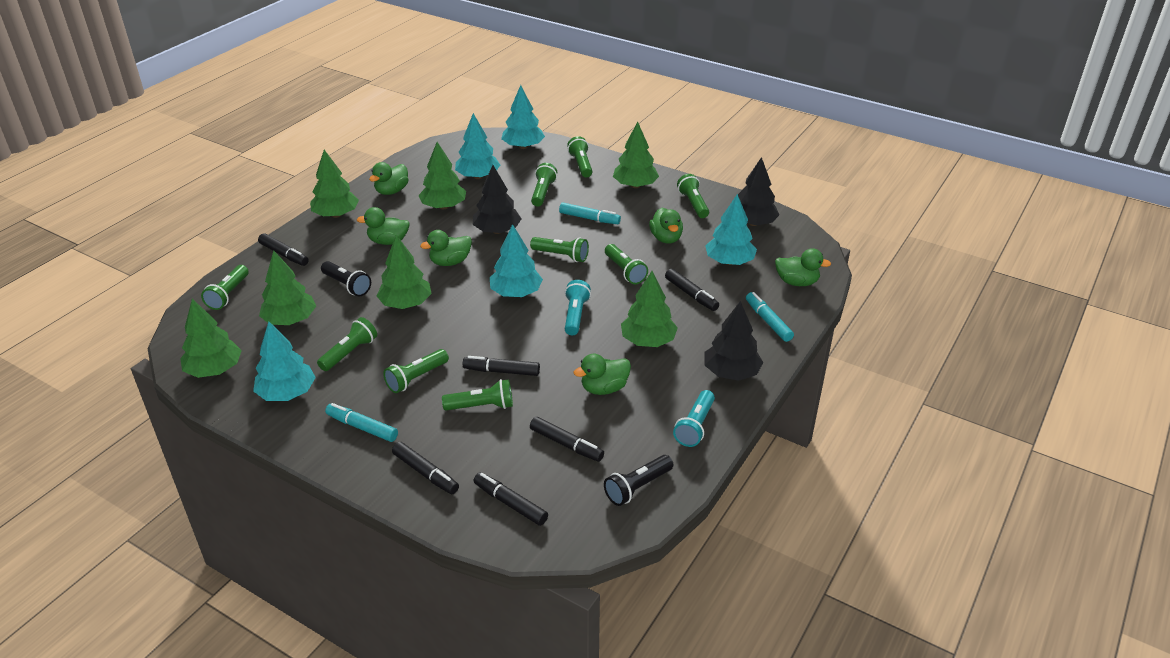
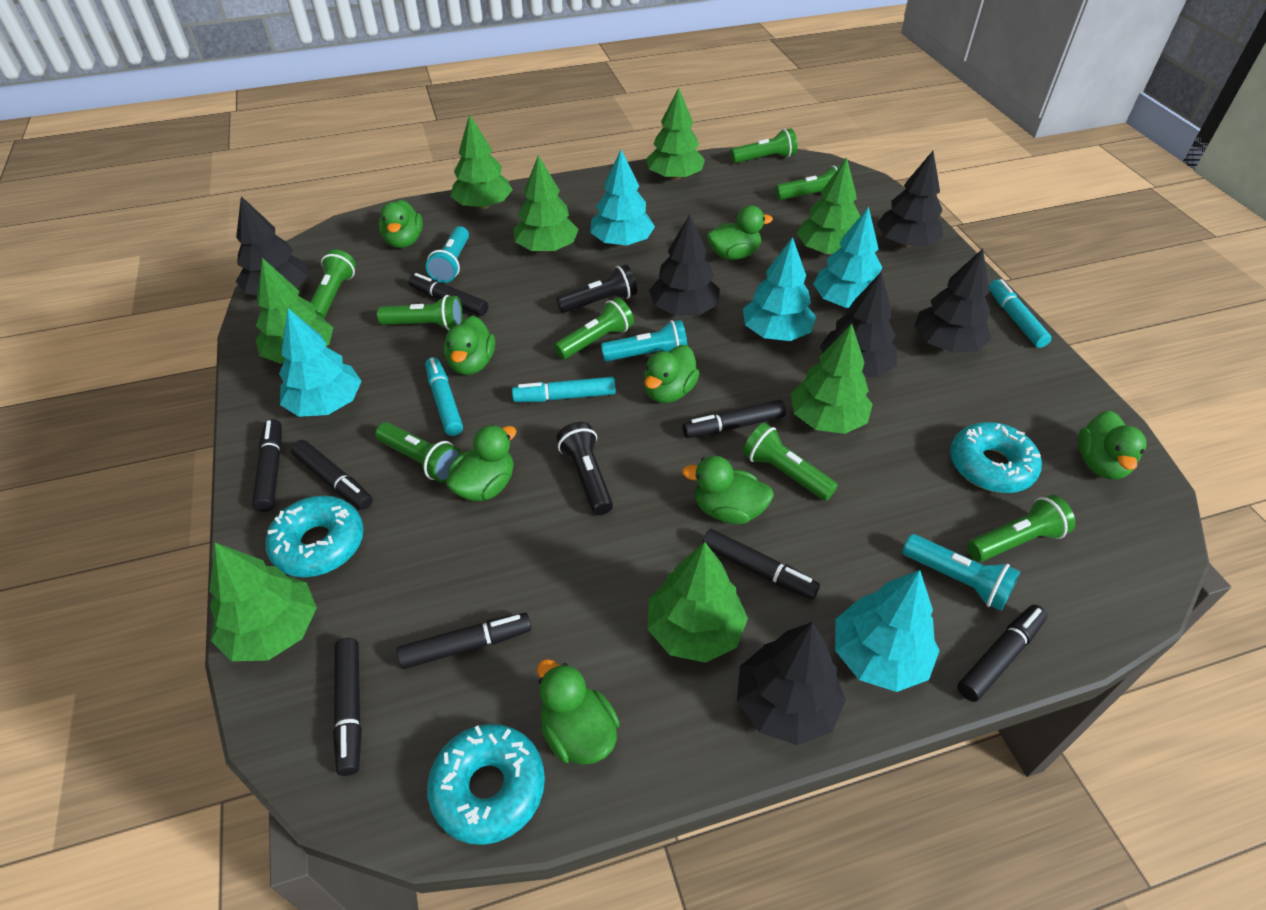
black marker: 6 -> 8
black tree: 3 -> 6
green duck: 6 -> 8
green flashlight: 9 -> 8
green tree: 7 -> 8
turquoise donut: 0 -> 3
turquoise flashlight: 2 -> 3

